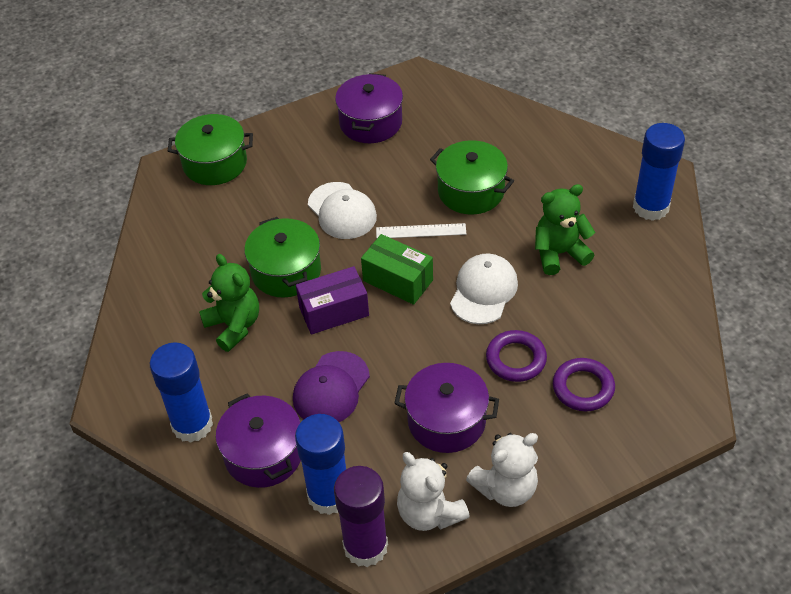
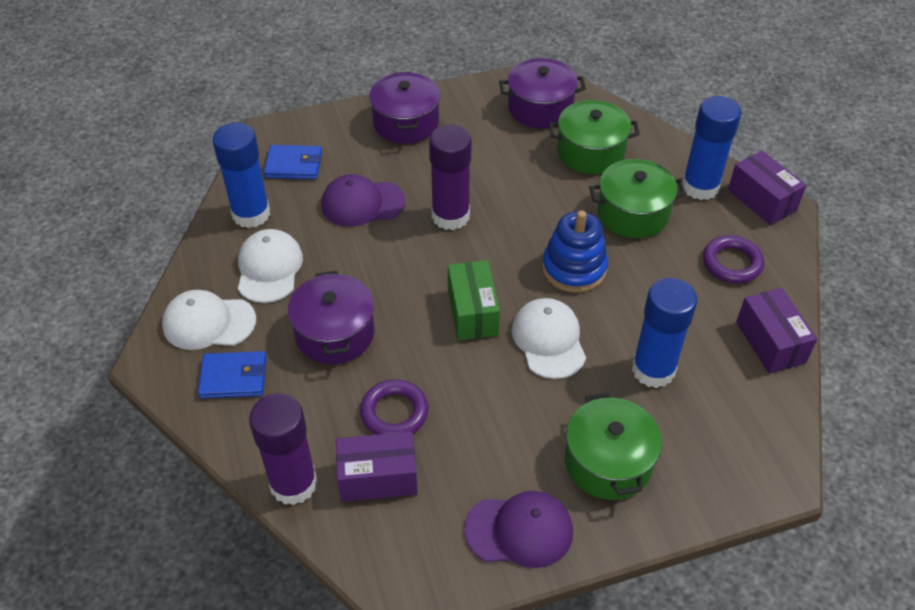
blue stacking toy: 0 -> 1
blue wallet: 0 -> 2
green teddy bear: 2 -> 0
purple box: 1 -> 3
purple cap: 1 -> 2
purple glue stick: 1 -> 2
white cap: 2 -> 3
white ruler: 1 -> 0
white teddy bear: 2 -> 0

